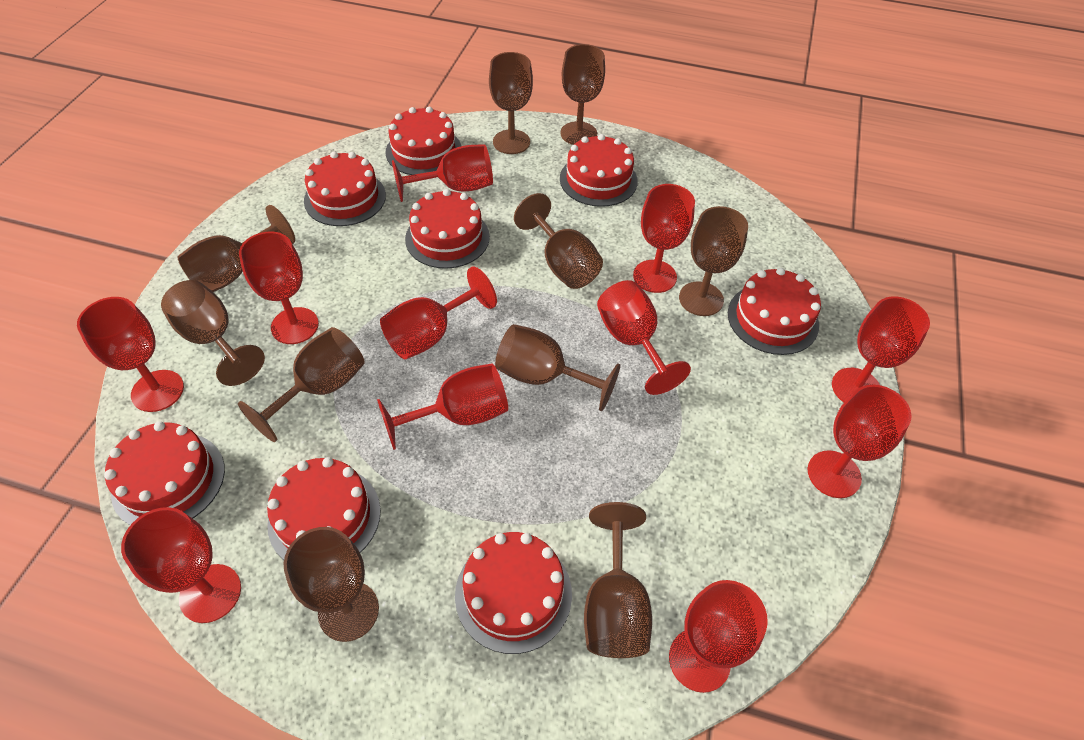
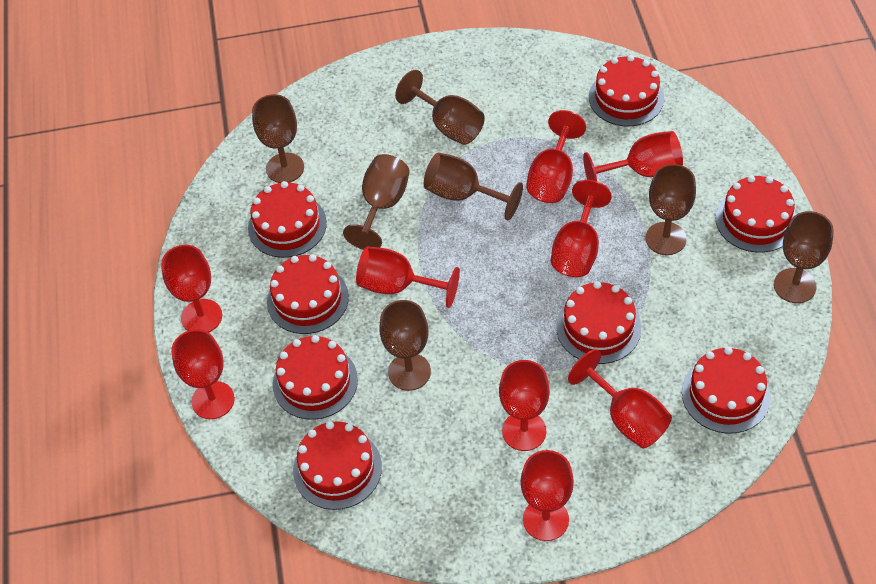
brown goblet: 10 -> 7
red goblet: 11 -> 9

